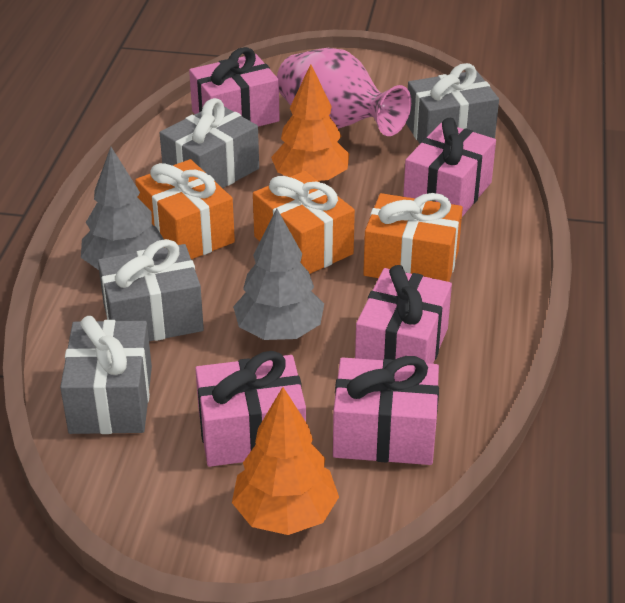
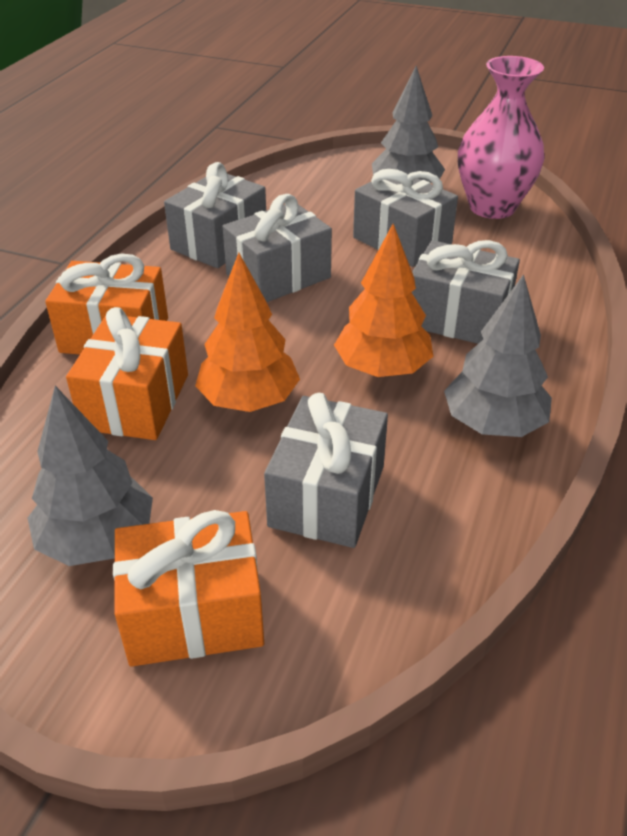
grey gift: 4 -> 5
grey tree: 2 -> 3
pink gift: 5 -> 0

